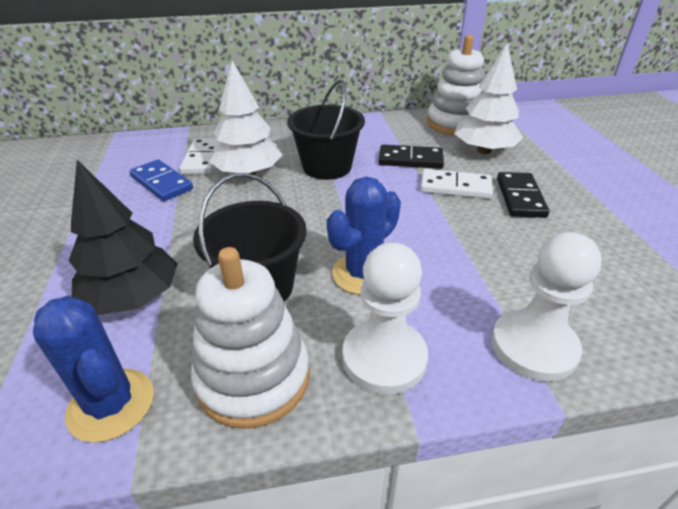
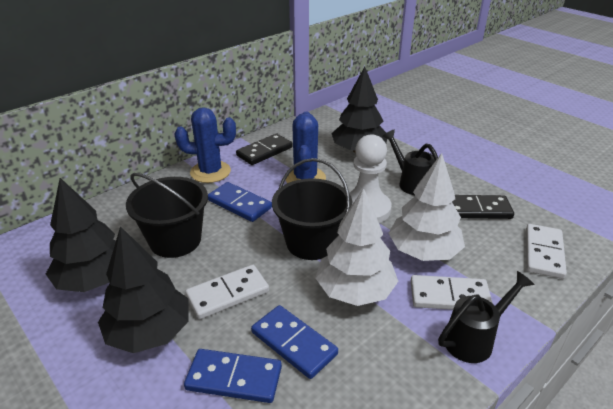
black tree: 1 -> 3
black watering can: 0 -> 2
blue domino: 1 -> 3
white domino: 2 -> 3
white pawn: 2 -> 1
white stacking toy: 2 -> 0

